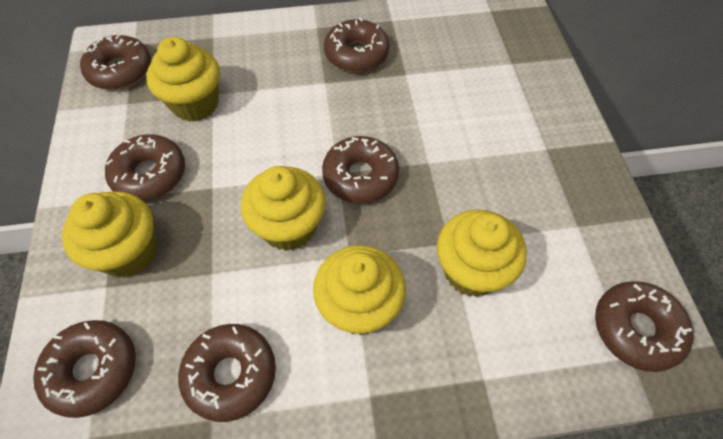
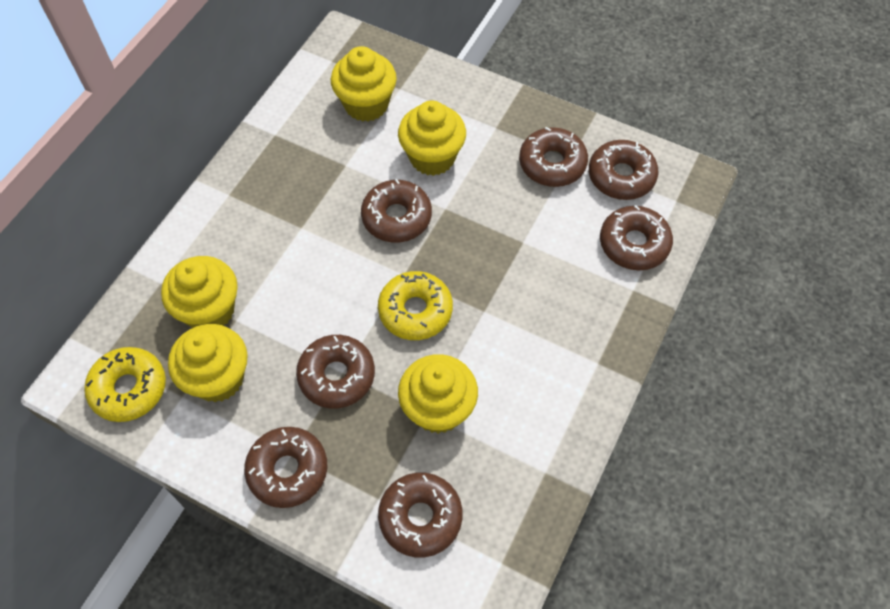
yellow donut: 0 -> 2

